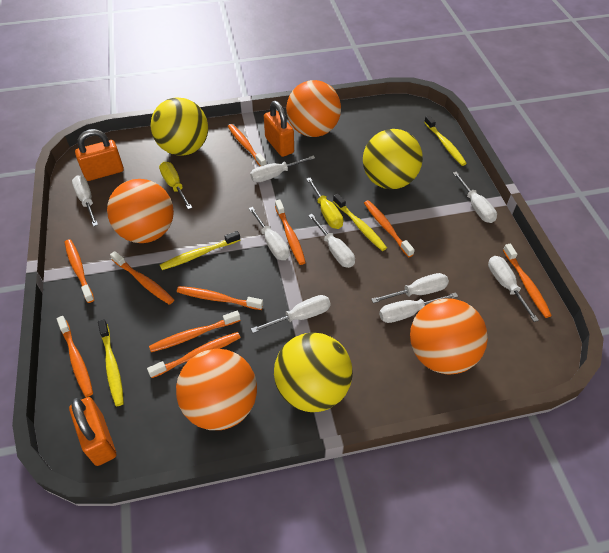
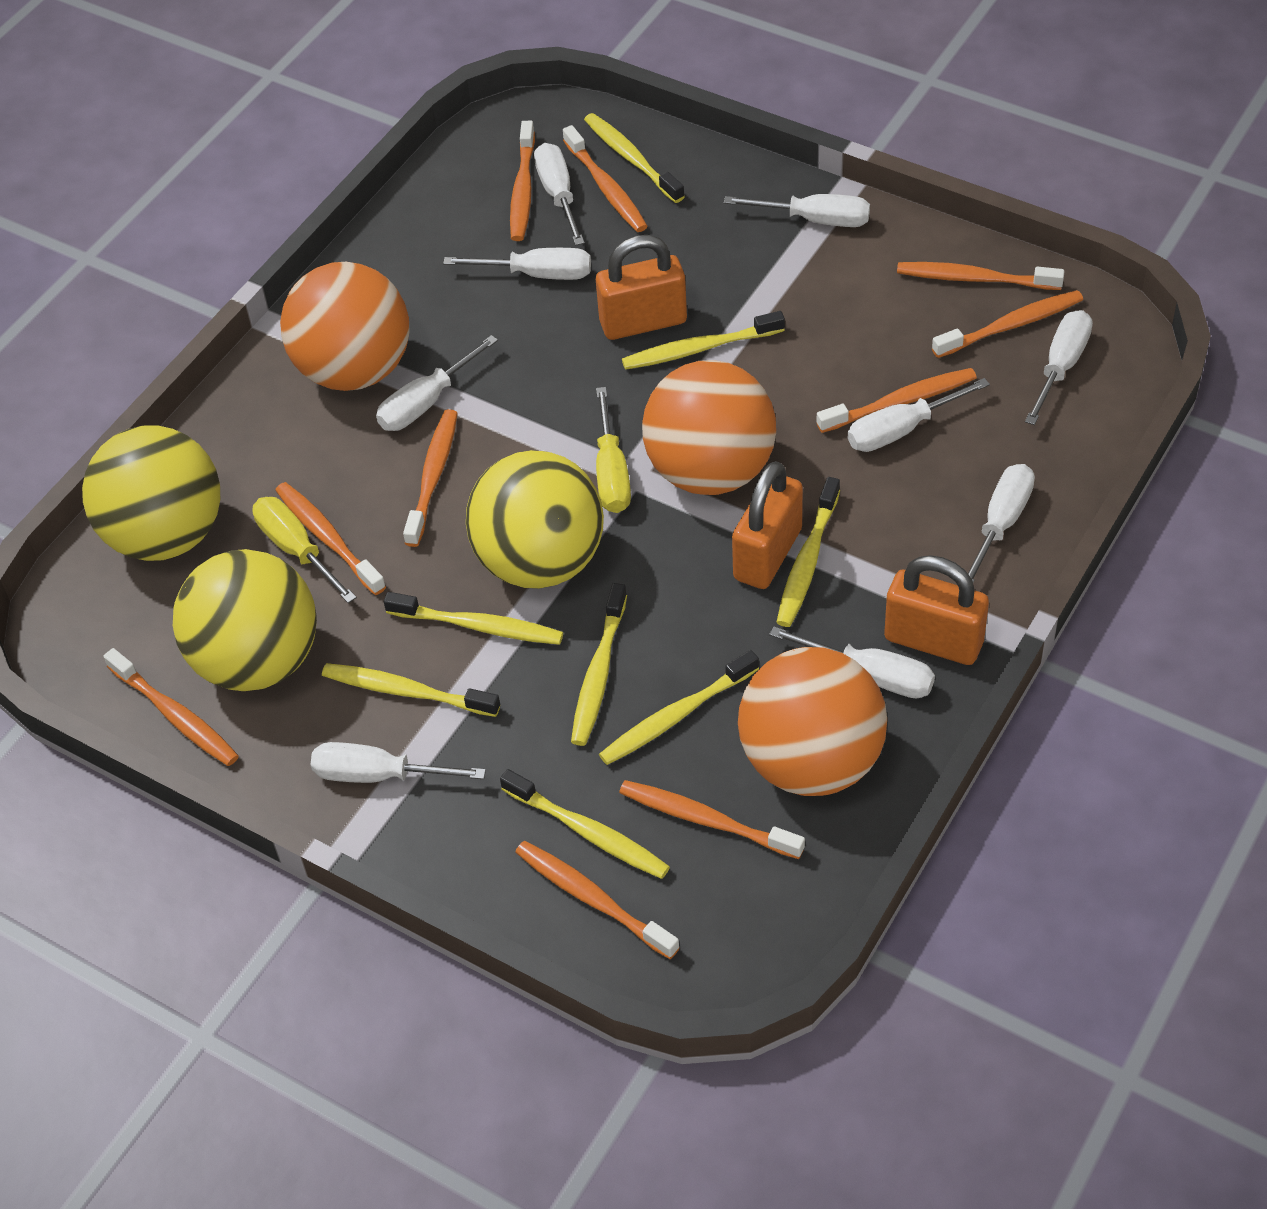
orange ball: 4 -> 3
yellow toothbrush: 4 -> 8

